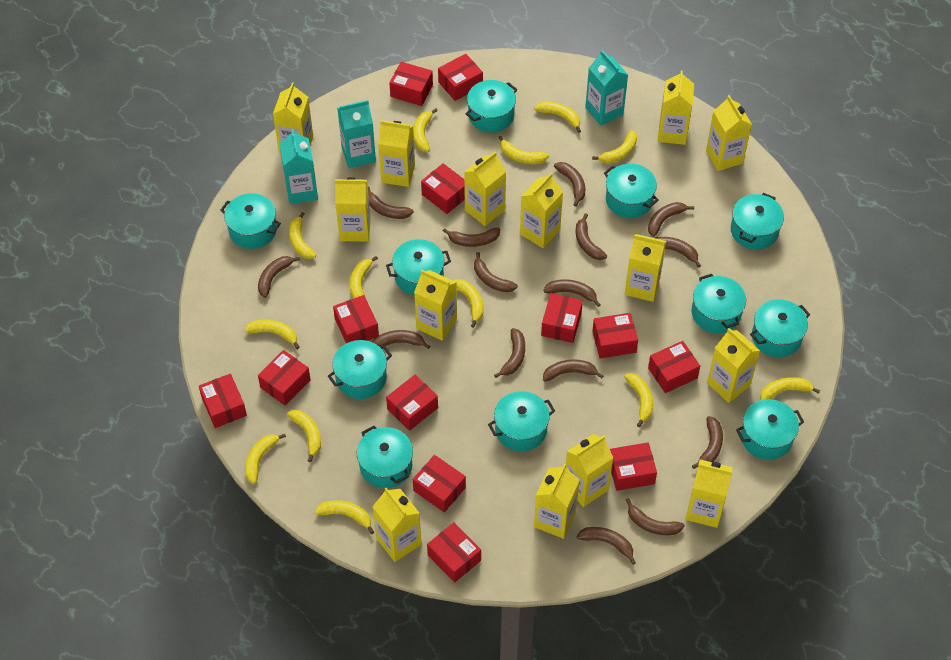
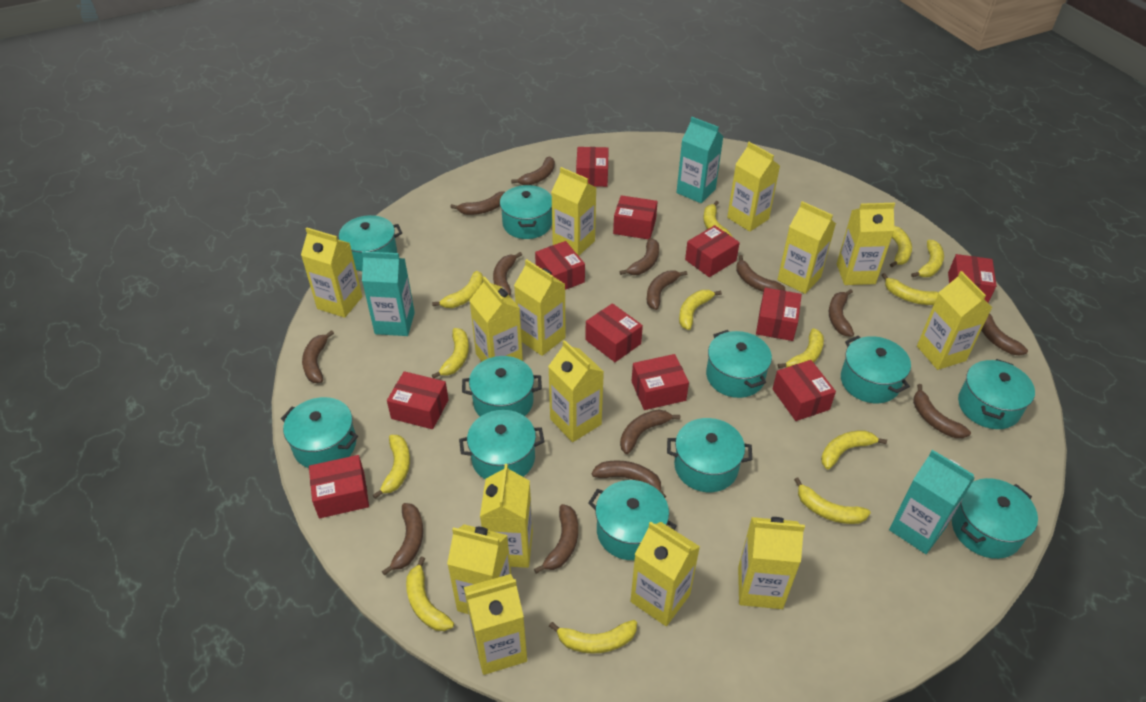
brown banana: 15 -> 14
red box: 13 -> 11

